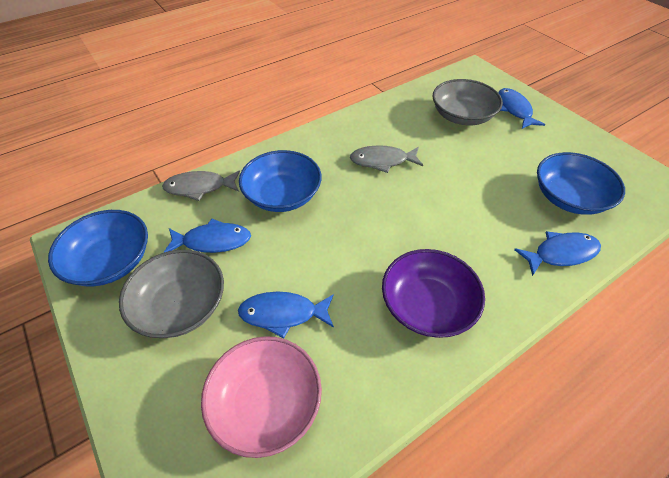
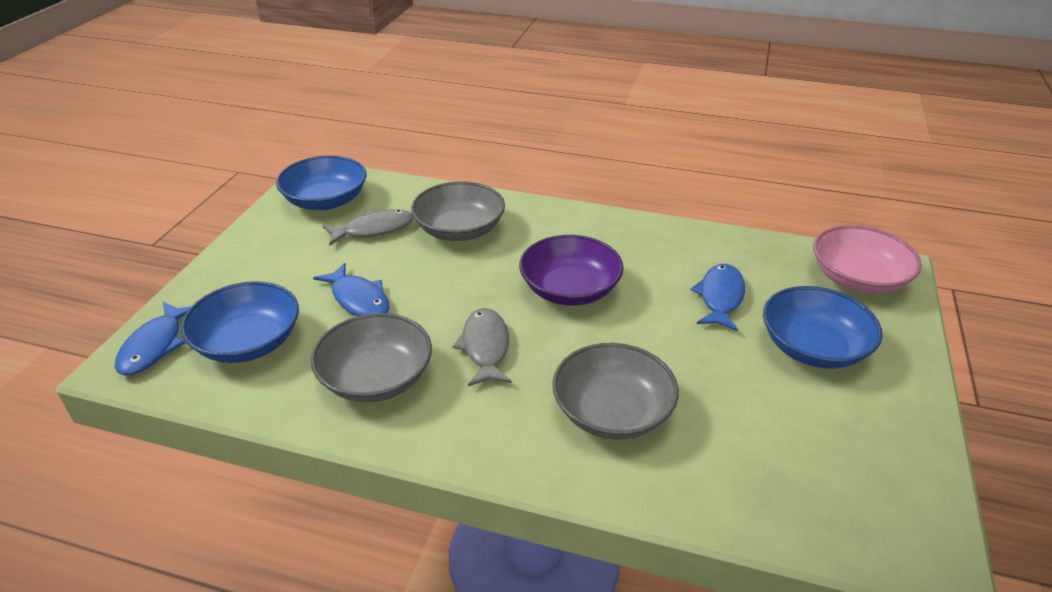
blue fish: 4 -> 3
grey bowl: 2 -> 3

